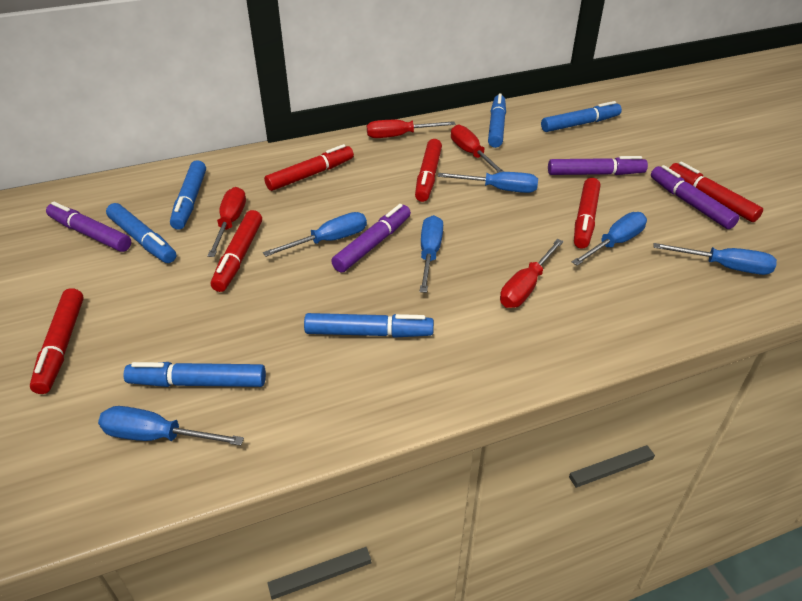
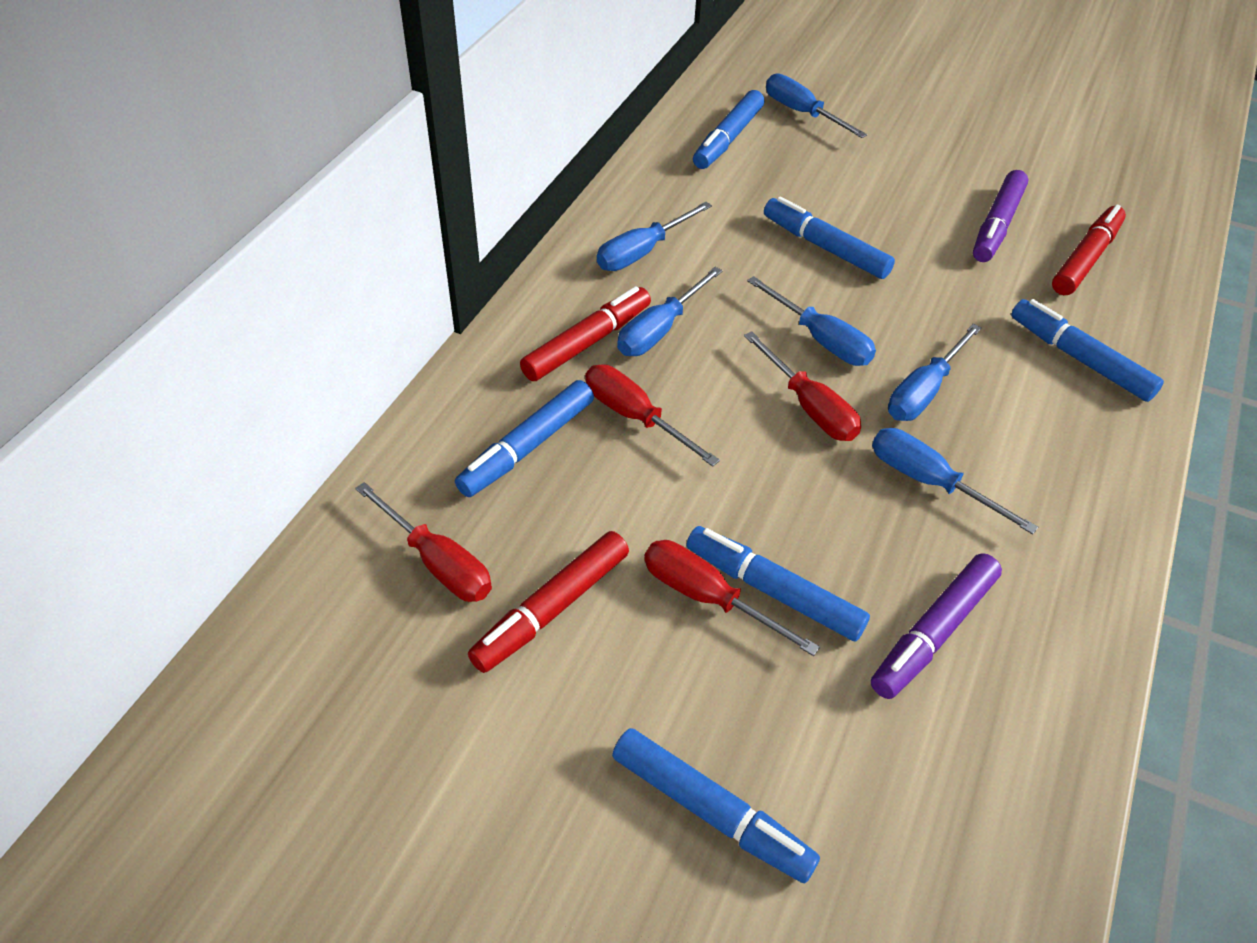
purple marker: 4 -> 2
red marker: 6 -> 3

